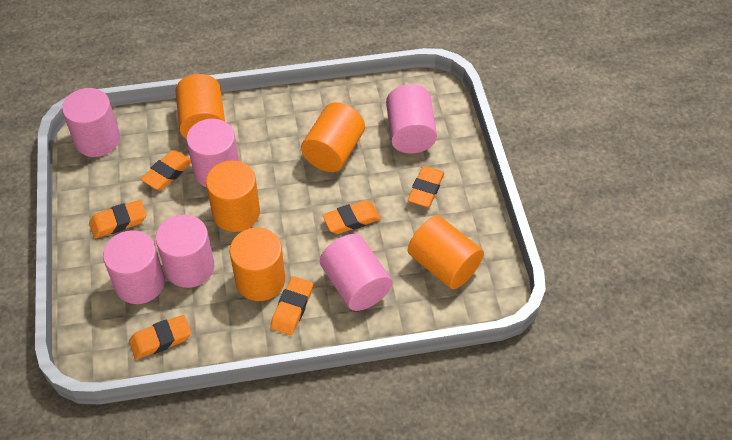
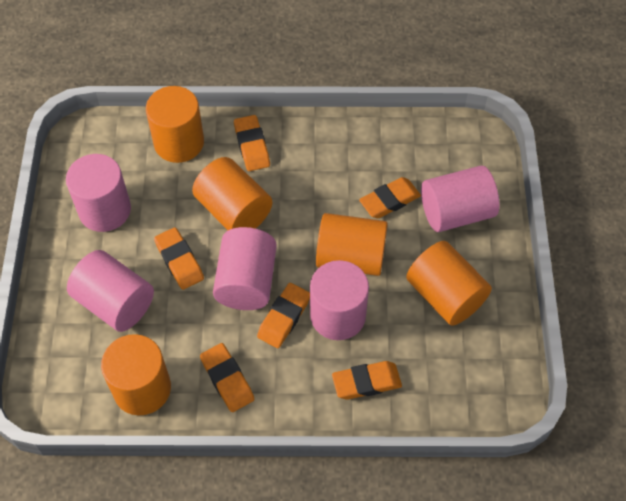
pink cylinder: 6 -> 5

